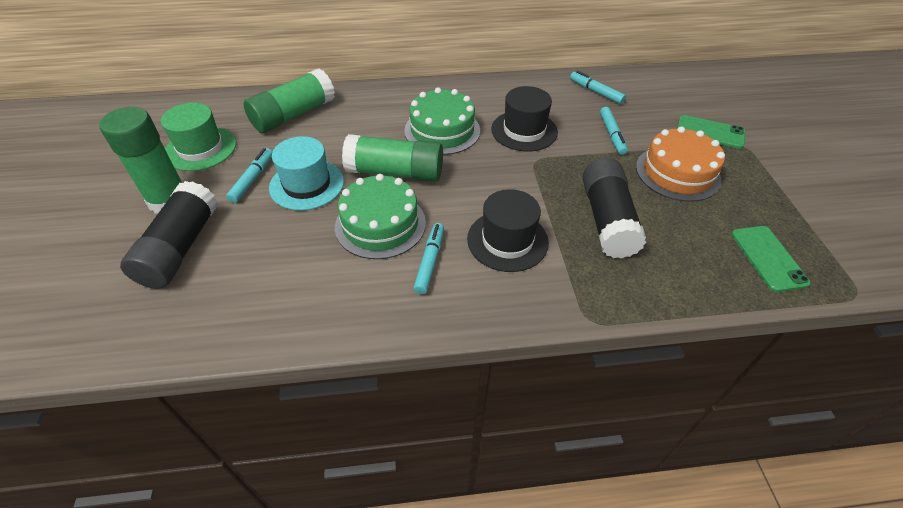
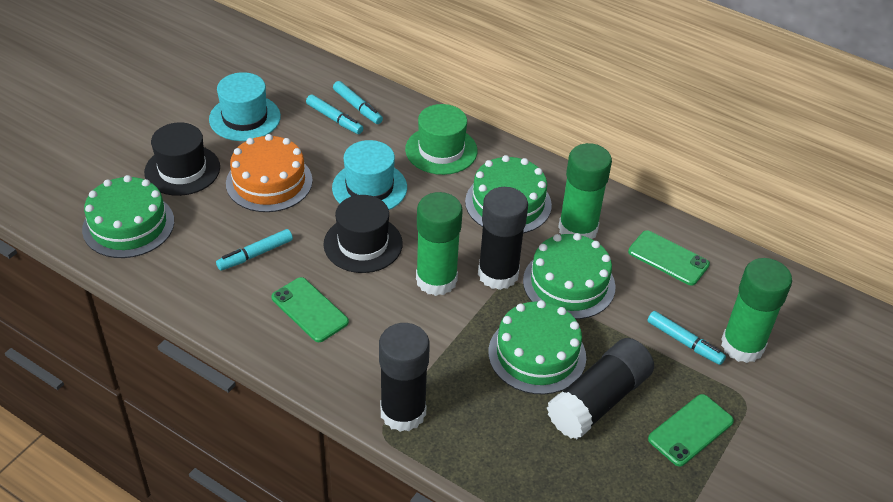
black glue stick: 2 -> 3
green cake: 2 -> 4
green phone: 2 -> 3
turquoise hat: 1 -> 2

